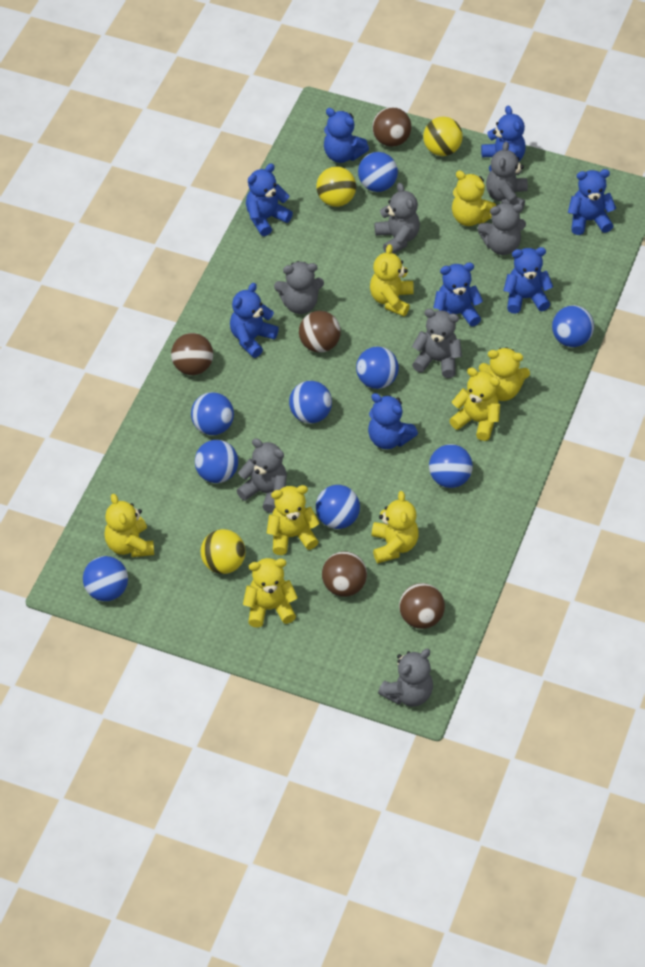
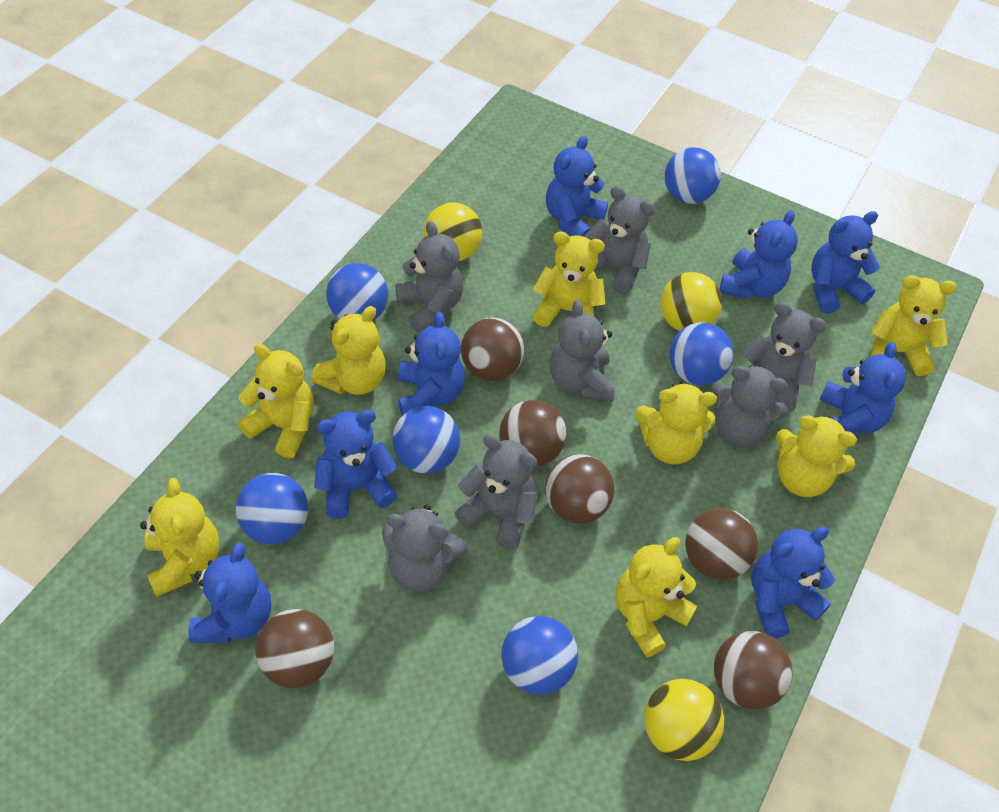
blue ball: 9 -> 6
brown ball: 5 -> 6

